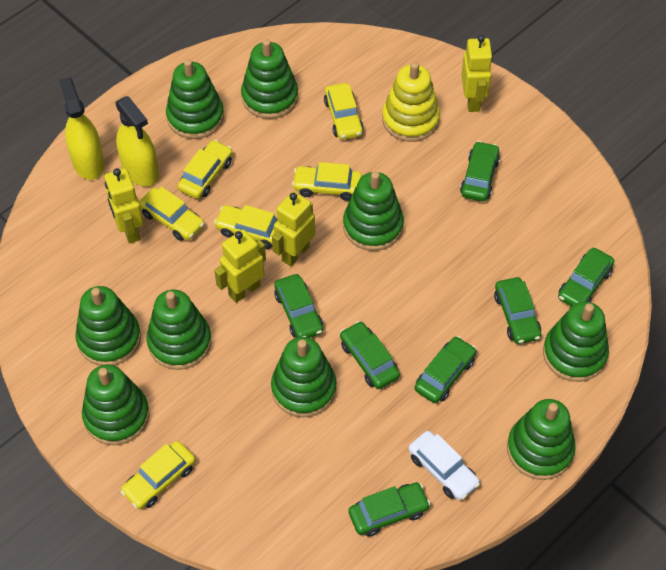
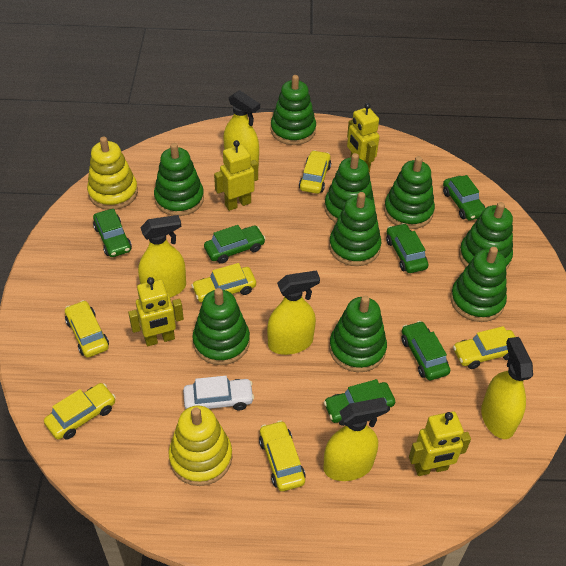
green car: 7 -> 6
yellow spray bottle: 2 -> 5
yellow stacking toy: 1 -> 2

